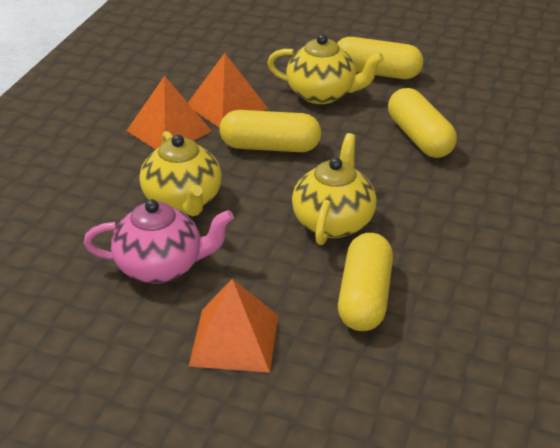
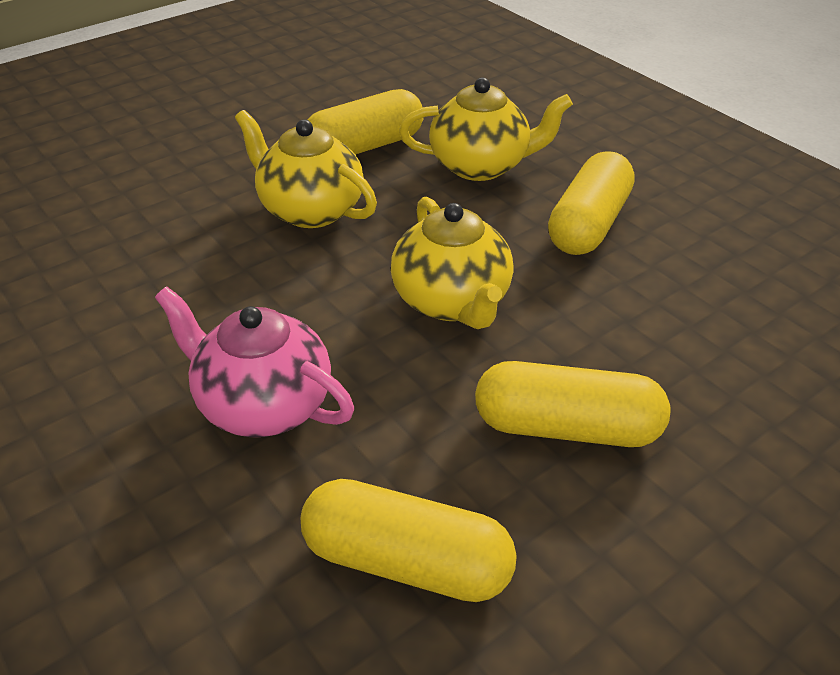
orange pyramid: 3 -> 0

